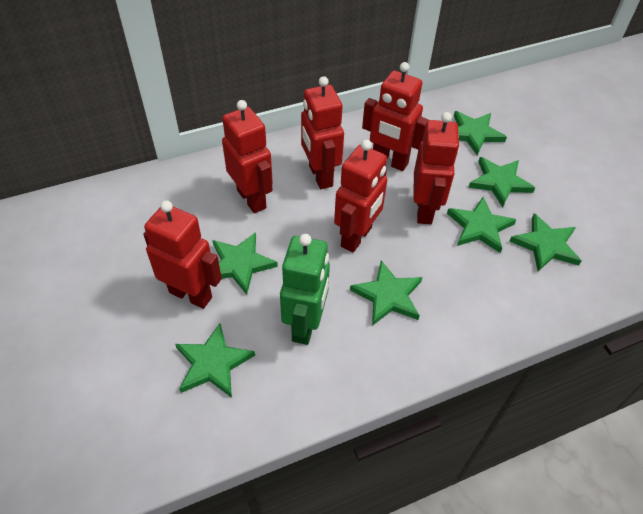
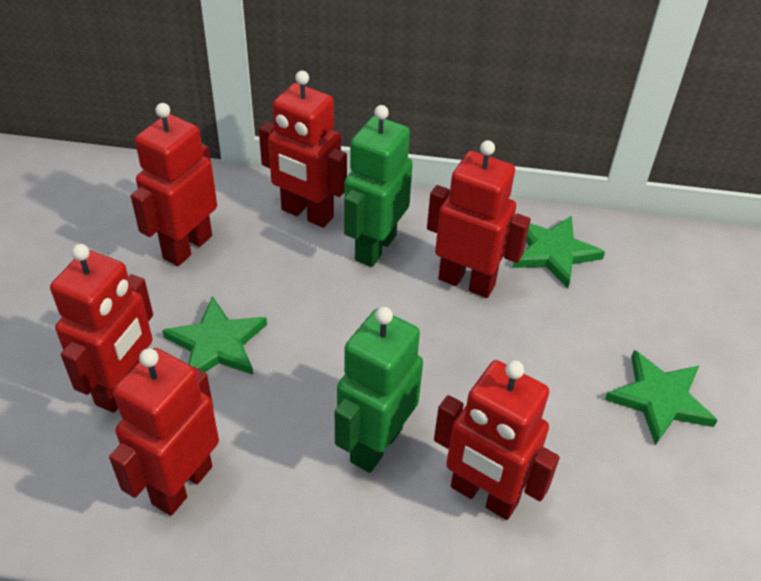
green robot: 1 -> 2
green star: 7 -> 3

